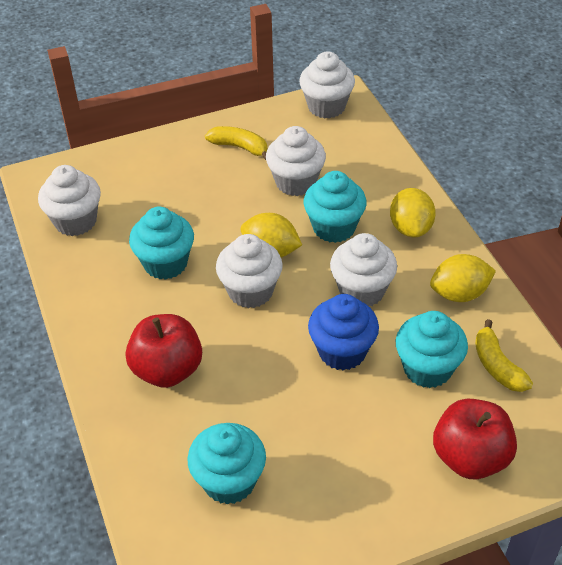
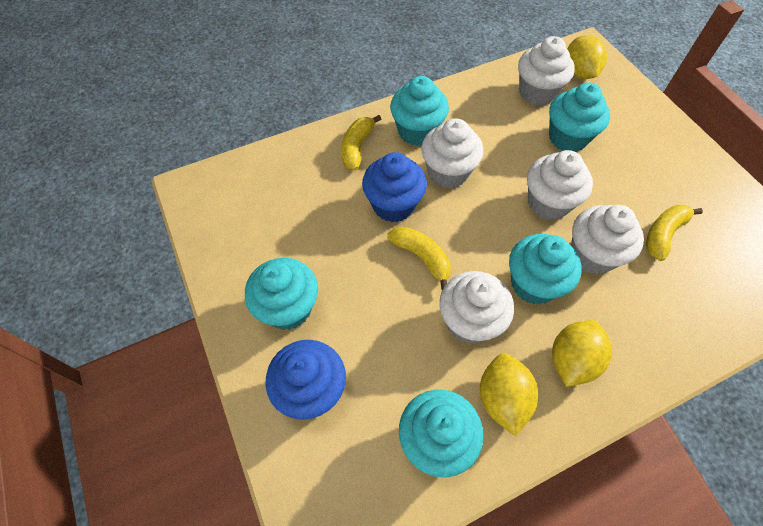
blue cupcake: 1 -> 2
red apple: 2 -> 0
turquoise cupcake: 4 -> 5
yellow banana: 2 -> 3

